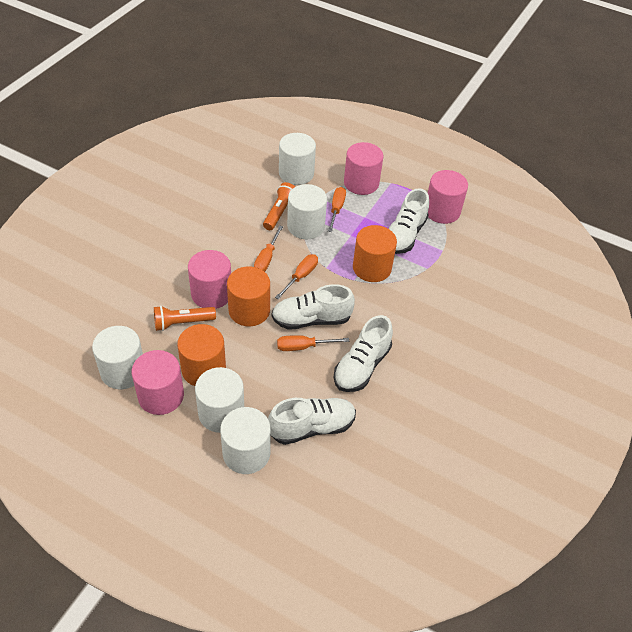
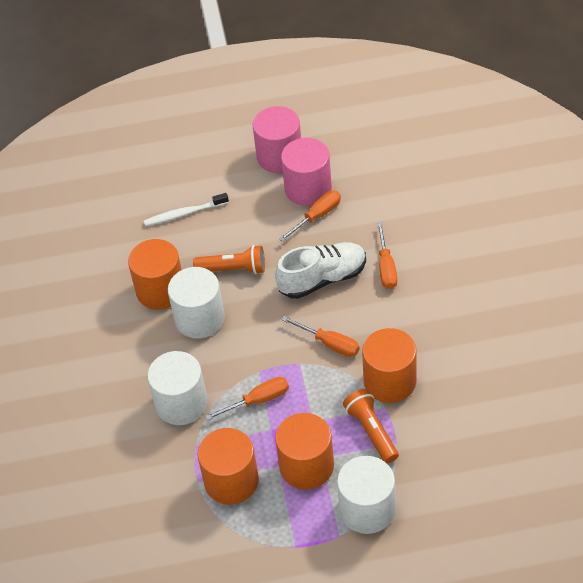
orange cylinder: 3 -> 4
pink cylinder: 4 -> 2
white cylinder: 5 -> 3
white shoe: 4 -> 1
white toothbrush: 0 -> 1

